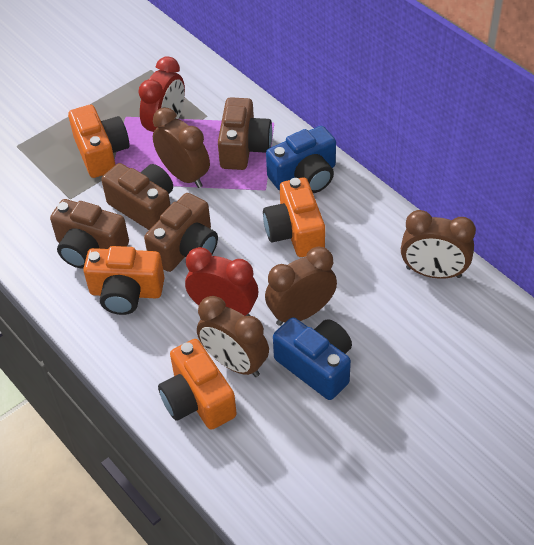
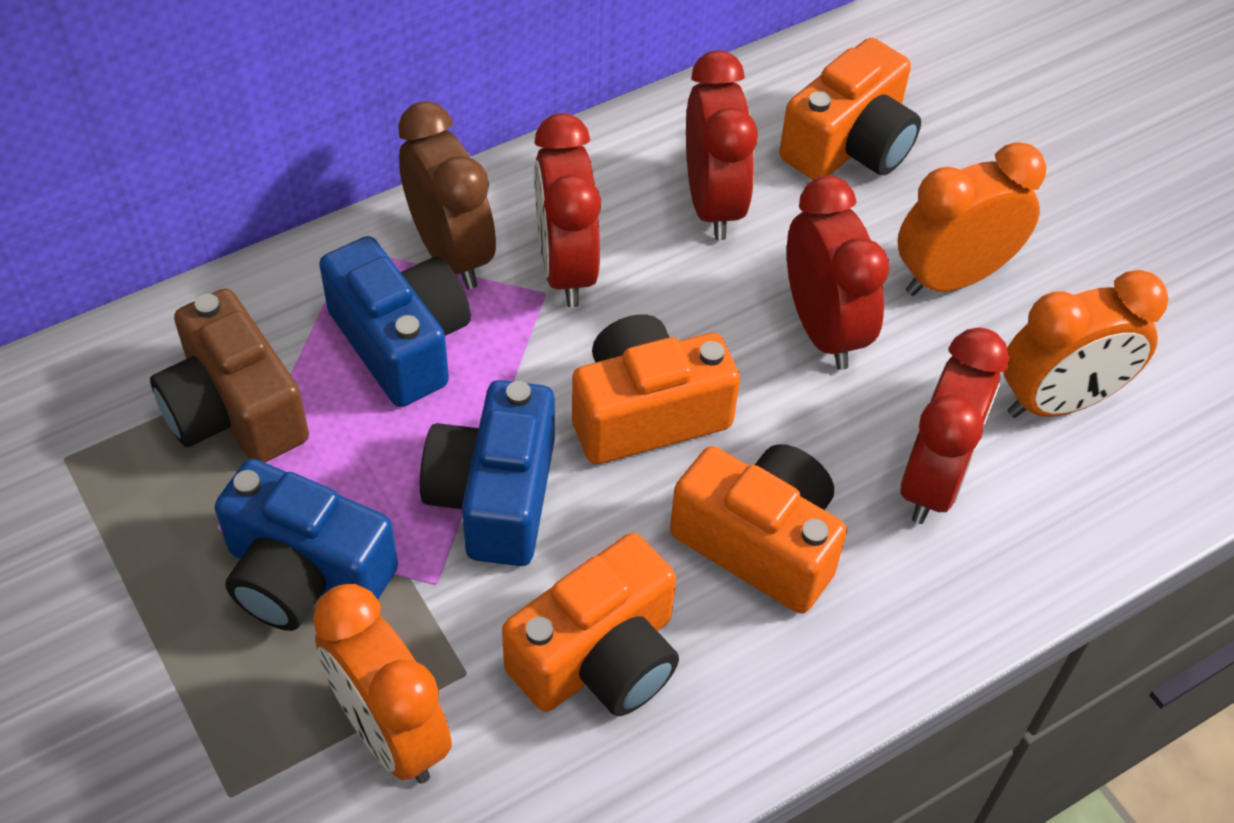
blue camera: 2 -> 3
brown camera: 4 -> 1
brown clock: 4 -> 1
orange clock: 0 -> 3
red clock: 2 -> 4

